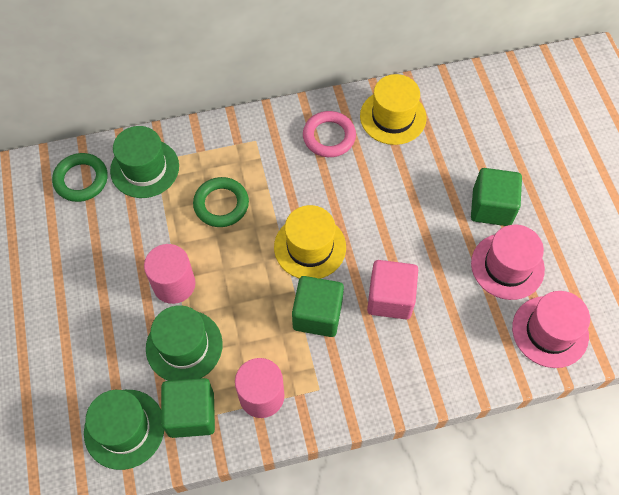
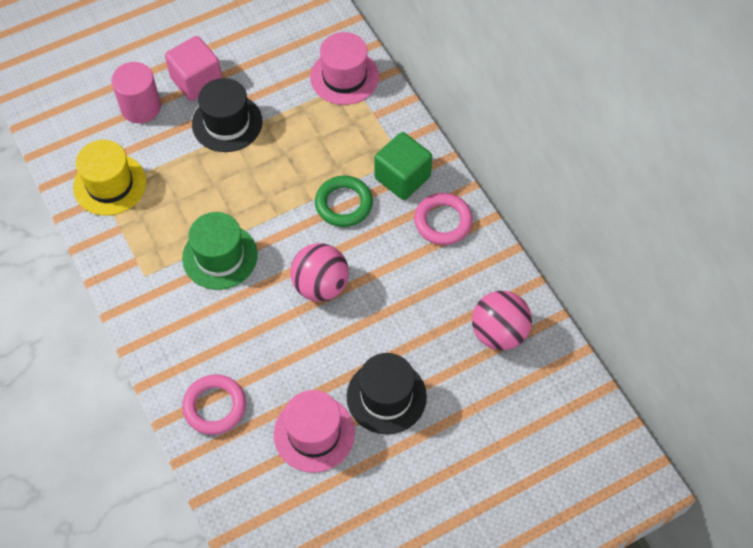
black hat: 0 -> 2
green cube: 3 -> 1
green hat: 3 -> 1
green ring: 2 -> 1
pink ball: 0 -> 2
pink cylinder: 2 -> 1
pink ring: 1 -> 2
yellow hat: 2 -> 1

